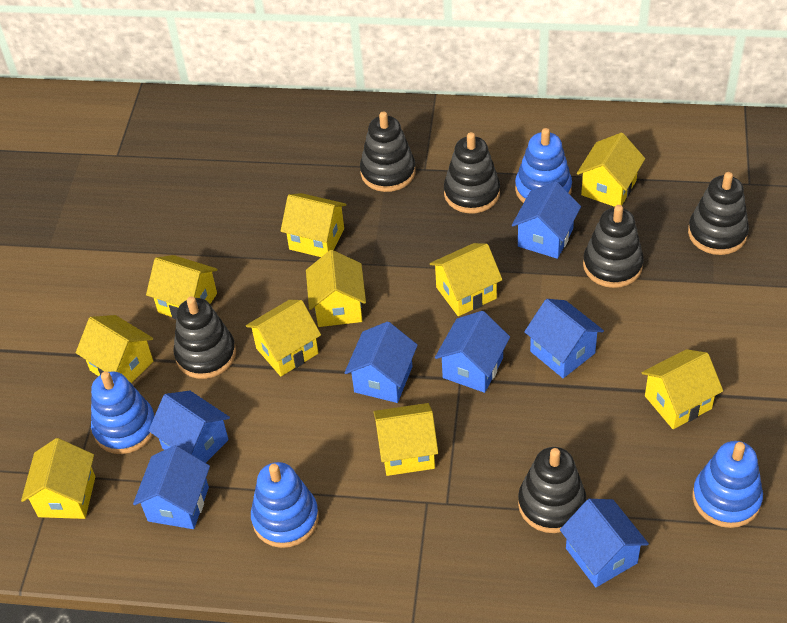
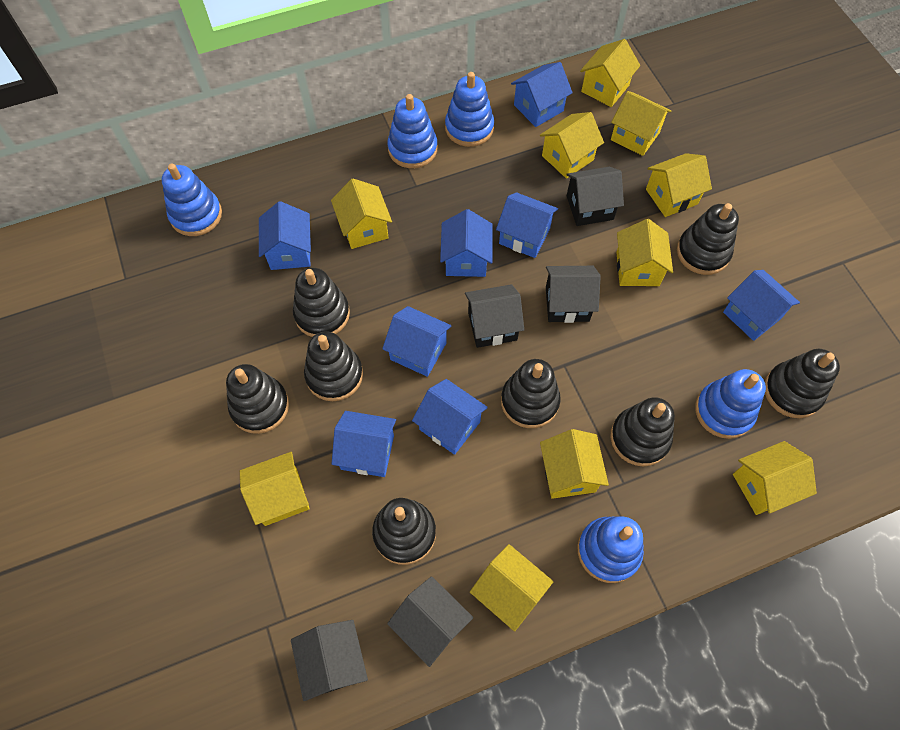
black house: 0 -> 5
black stacking toy: 6 -> 8
blue house: 7 -> 8
blue stacking toy: 4 -> 5

